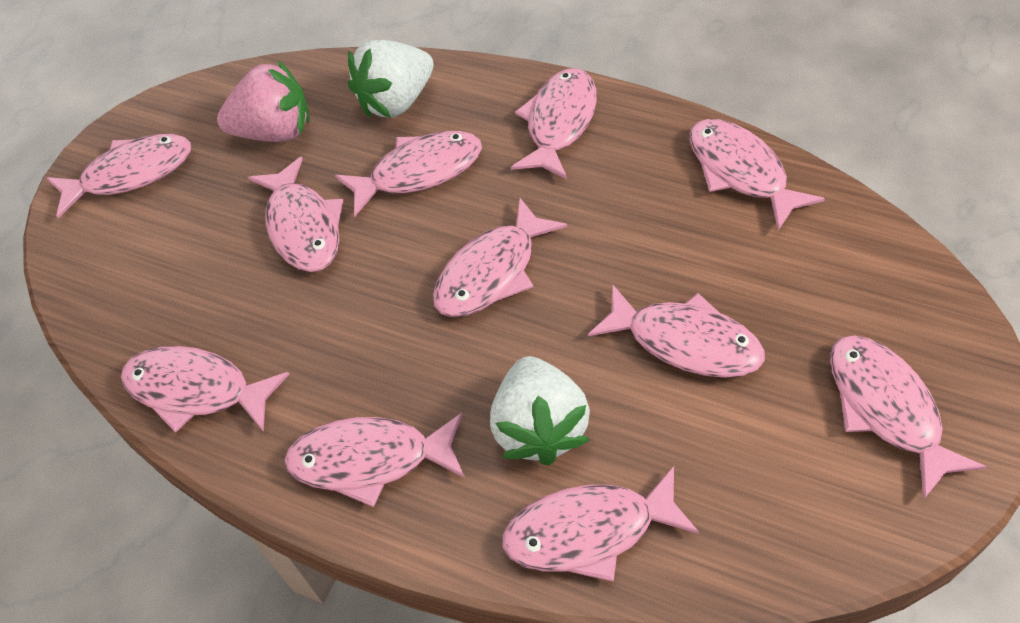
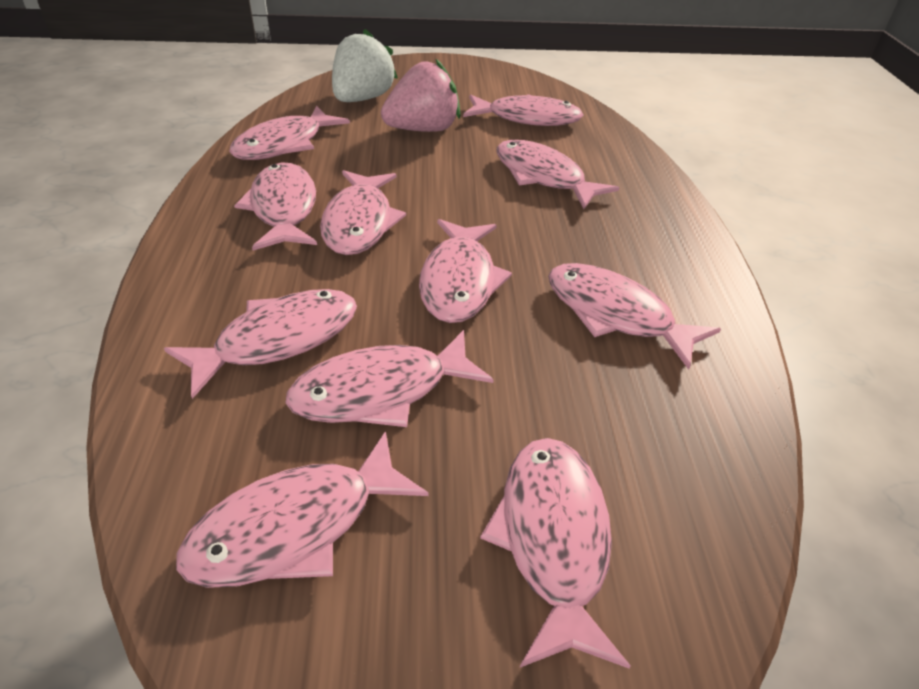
white strawberry: 2 -> 1

